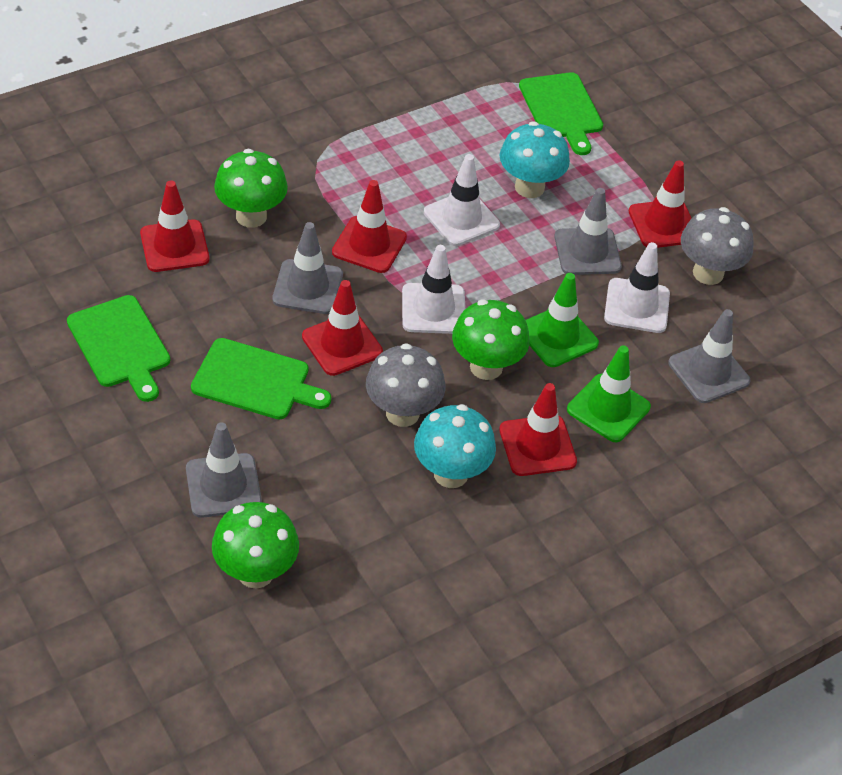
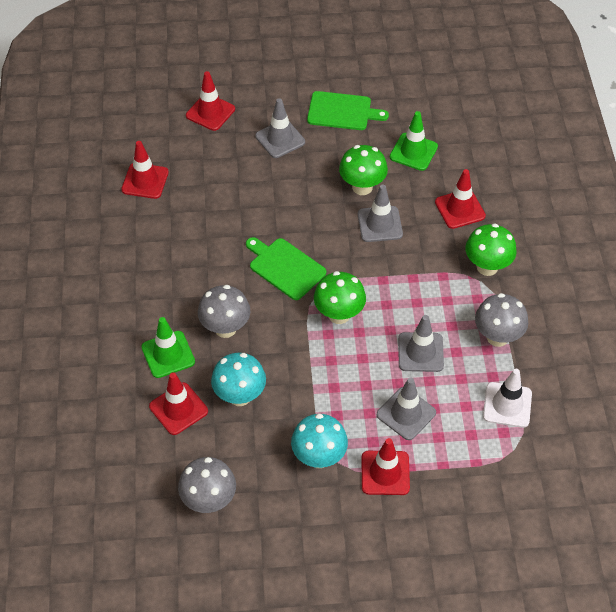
green cutting board: 3 -> 2
grey mushroom: 2 -> 3
white traffic cone: 3 -> 1

